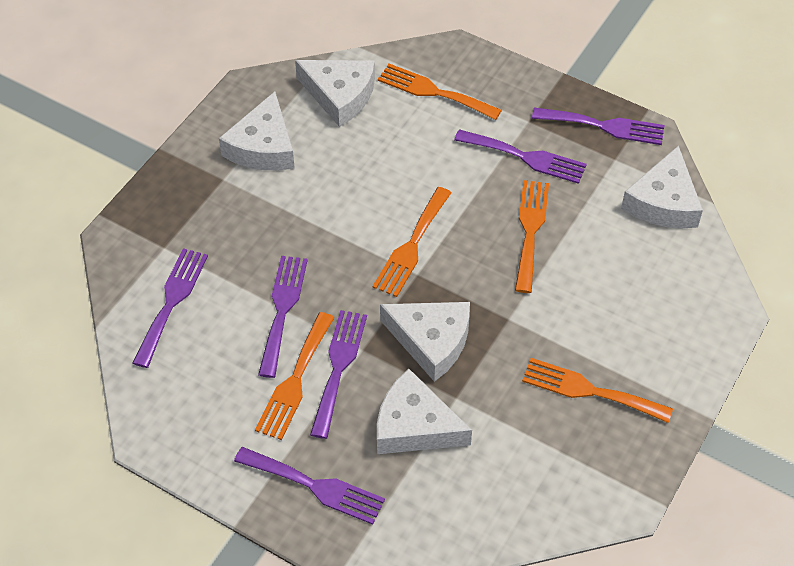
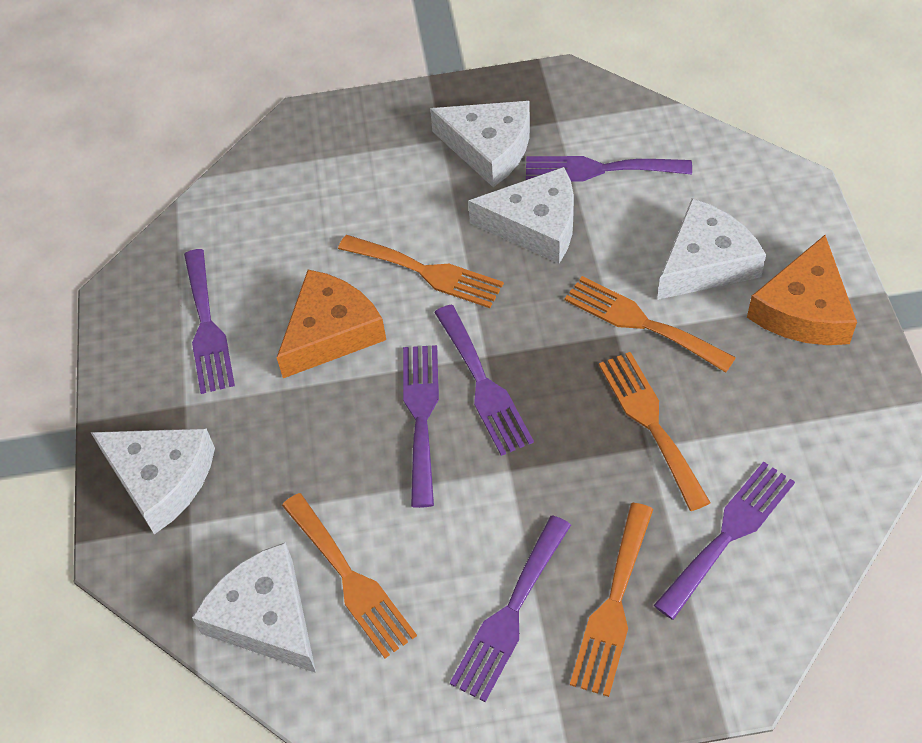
orange cheese: 0 -> 2

